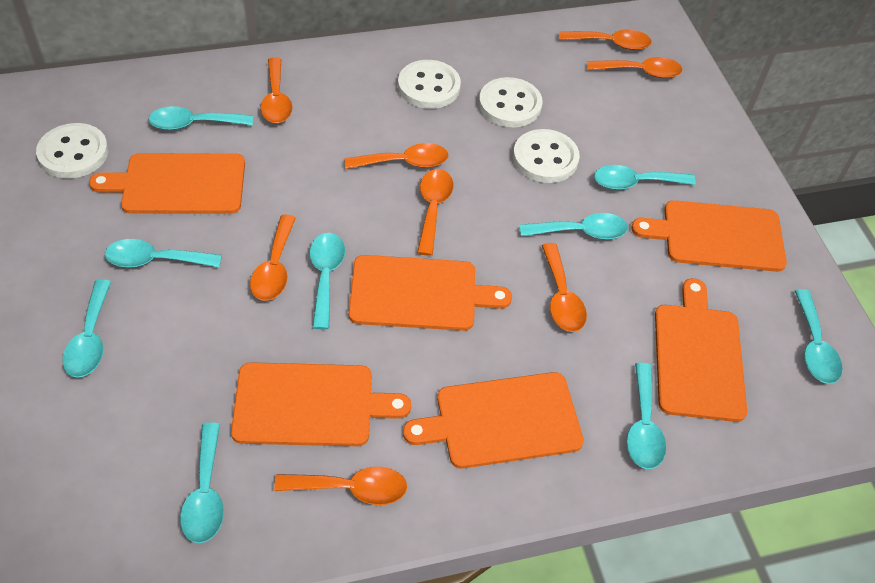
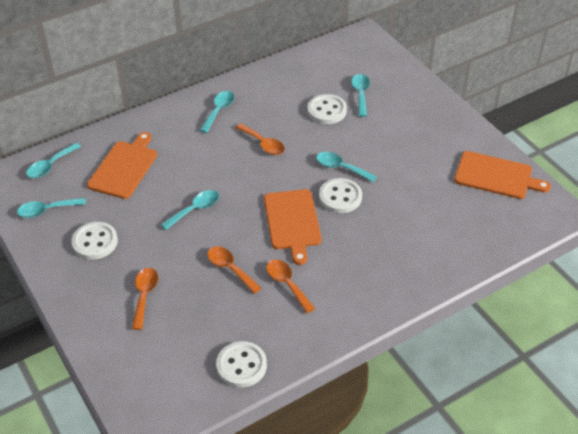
orange cutting board: 6 -> 3
orange spoon: 8 -> 4
turquoise spoon: 9 -> 6

